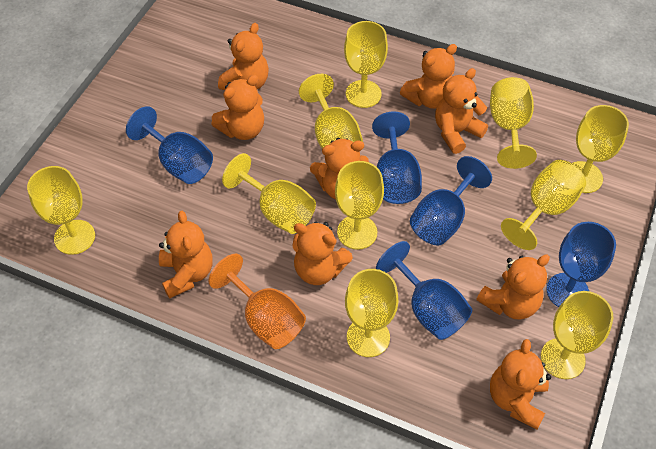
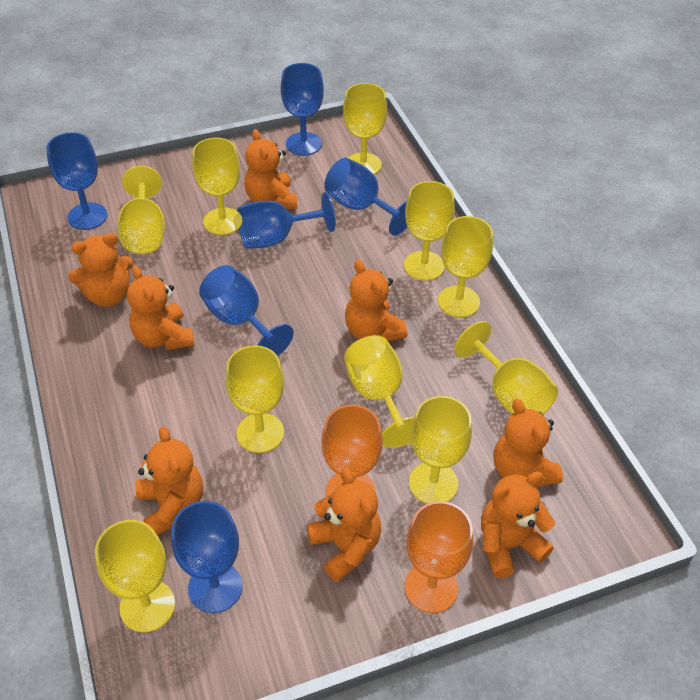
blue goblet: 5 -> 6
orange goblet: 1 -> 2
orange teddy bear: 9 -> 8

